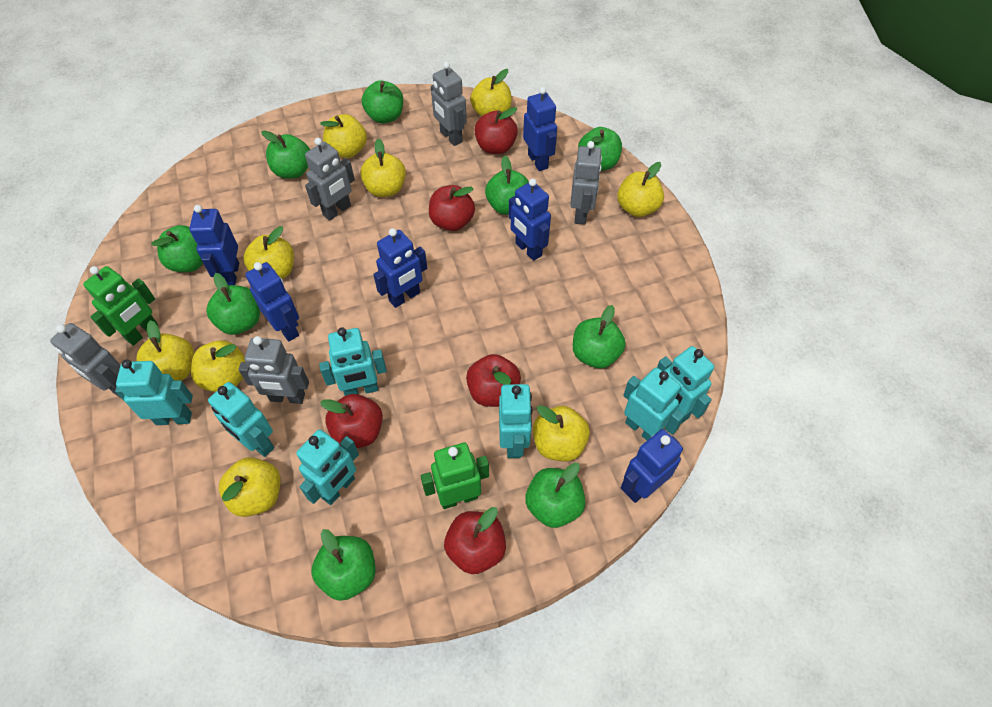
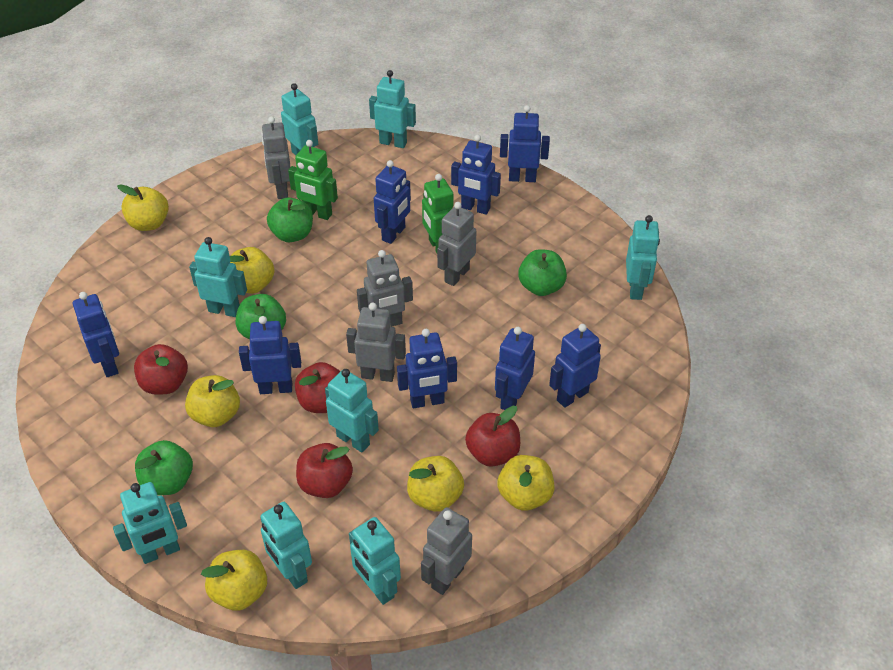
blue robot: 6 -> 8
green apple: 9 -> 4
red apple: 5 -> 4
turquoise robot: 7 -> 8
yellow apple: 9 -> 6

